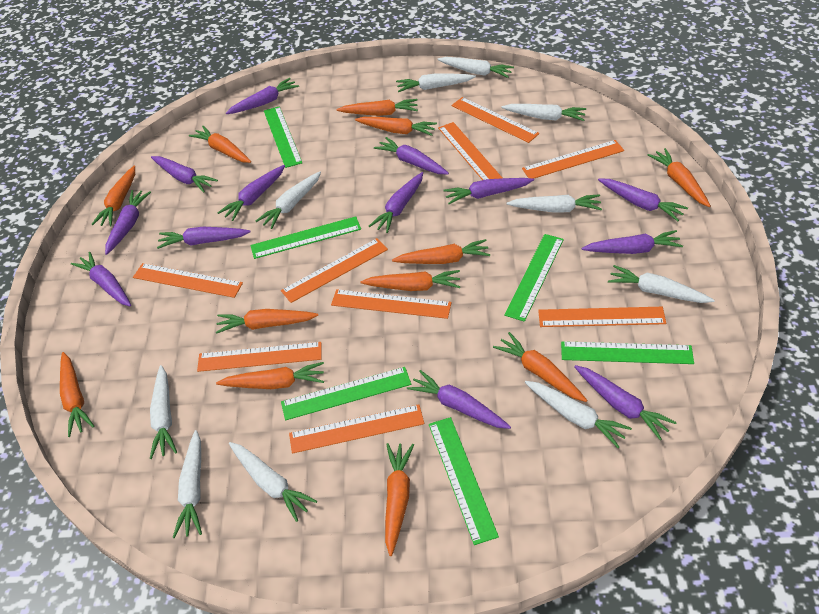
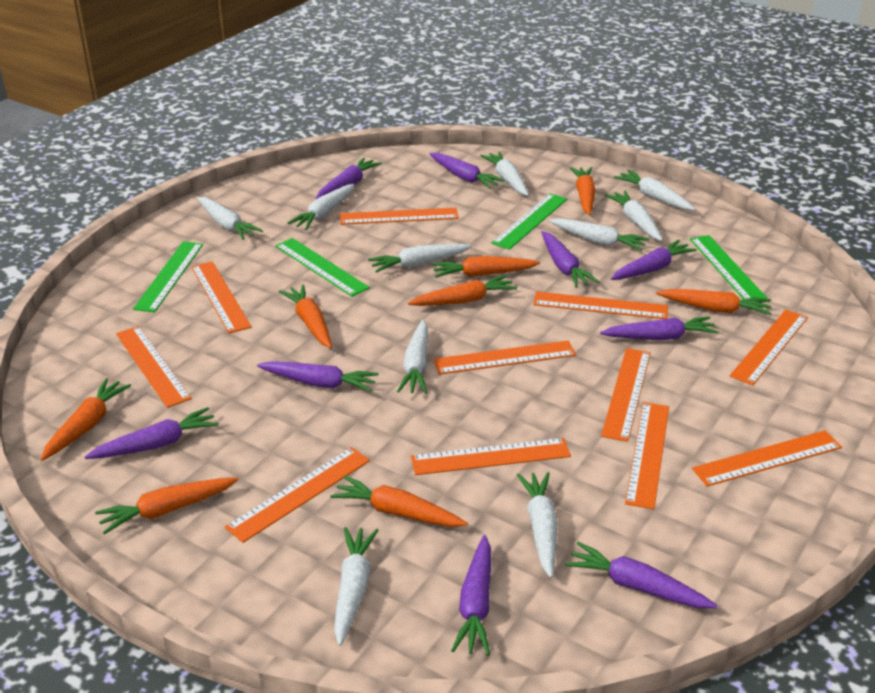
green ruler: 6 -> 4
orange carrot: 12 -> 8
orange ruler: 9 -> 11
purple carrot: 13 -> 9

